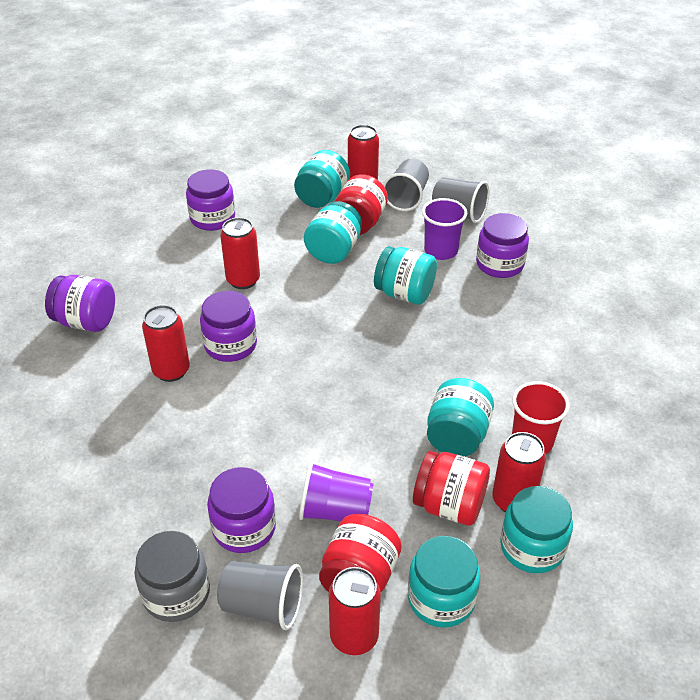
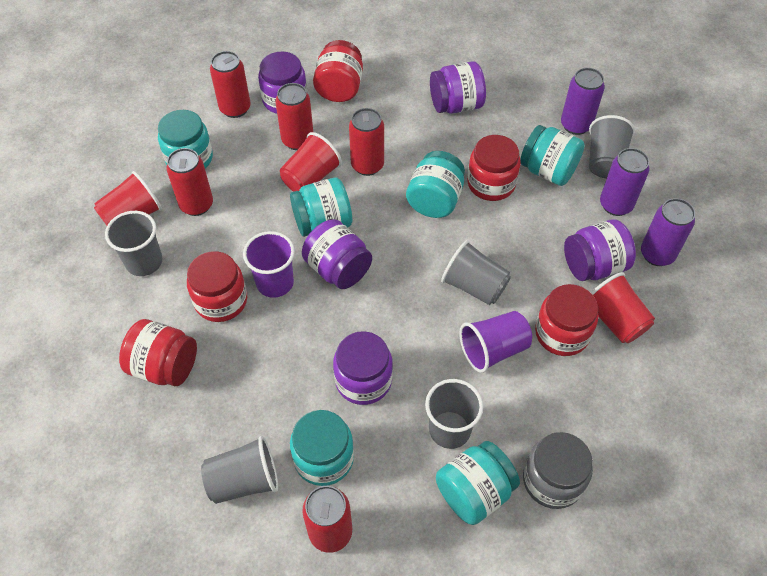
grey cup: 3 -> 5
purple can: 0 -> 3
red cup: 1 -> 3
red jar: 3 -> 5

